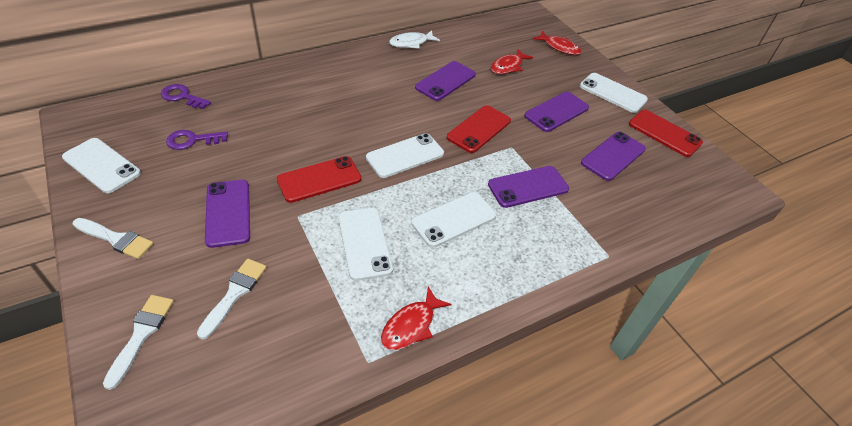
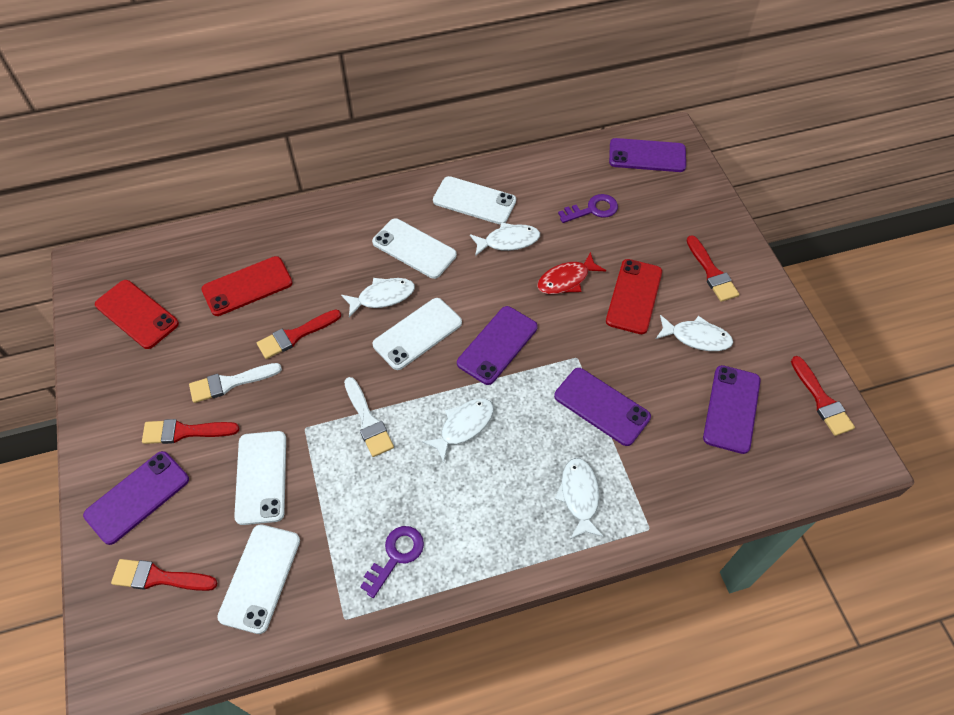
red brush: 0 -> 5
red fish: 3 -> 1
white brush: 3 -> 2
white fish: 1 -> 5

